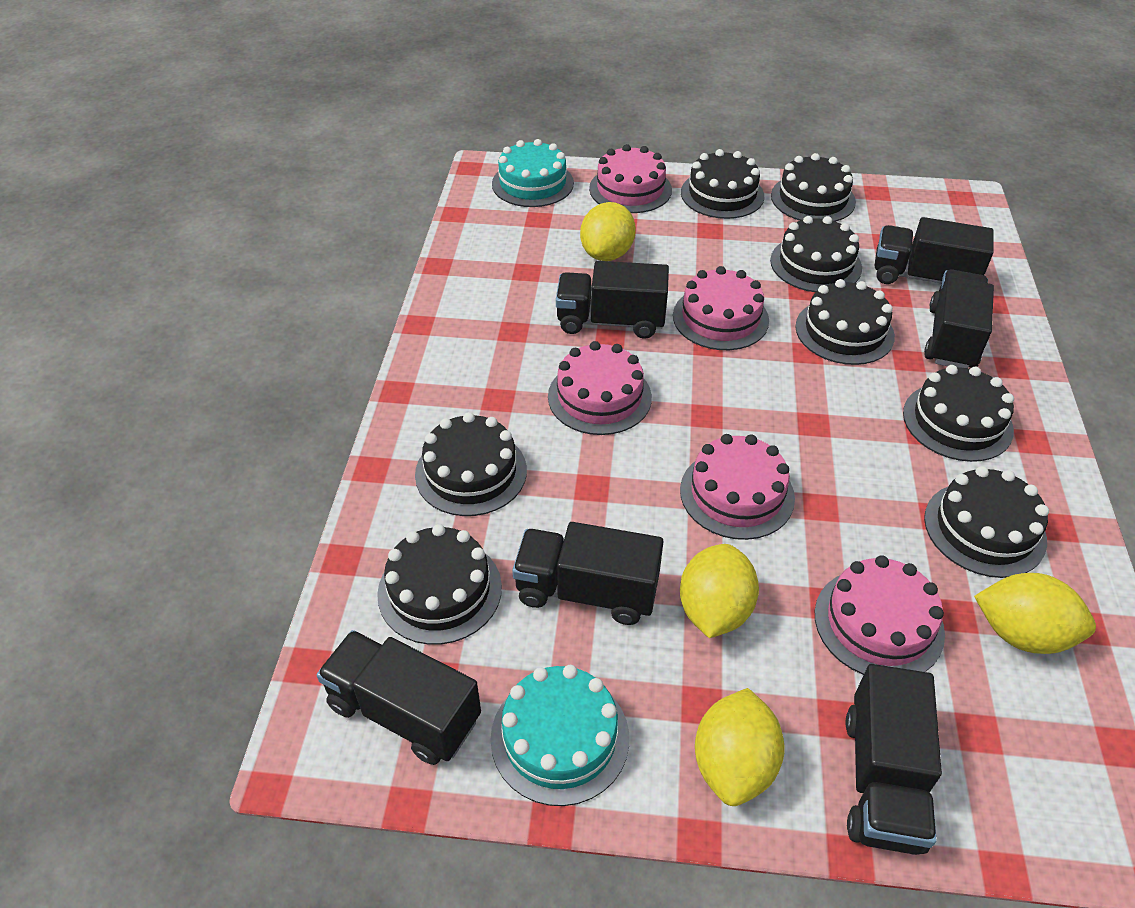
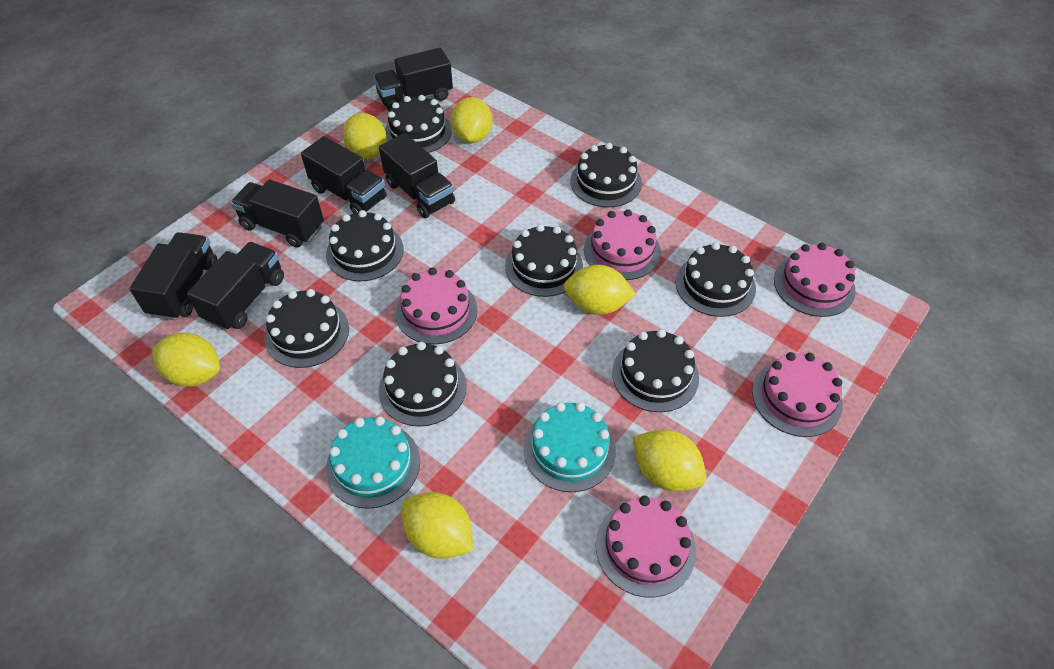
yellow lemon: 4 -> 6

